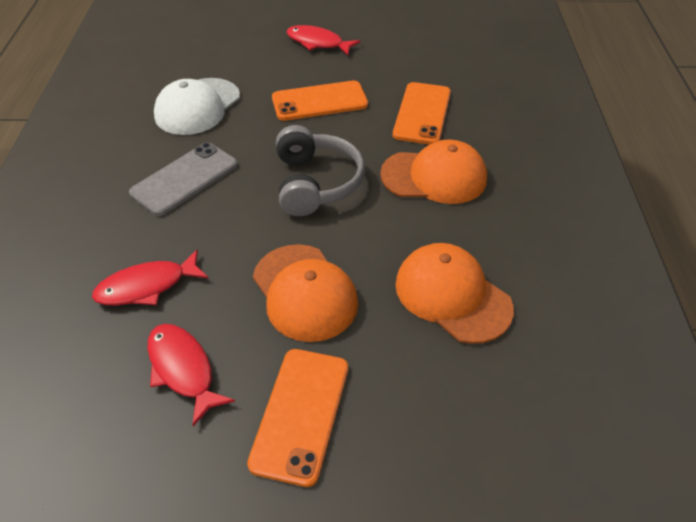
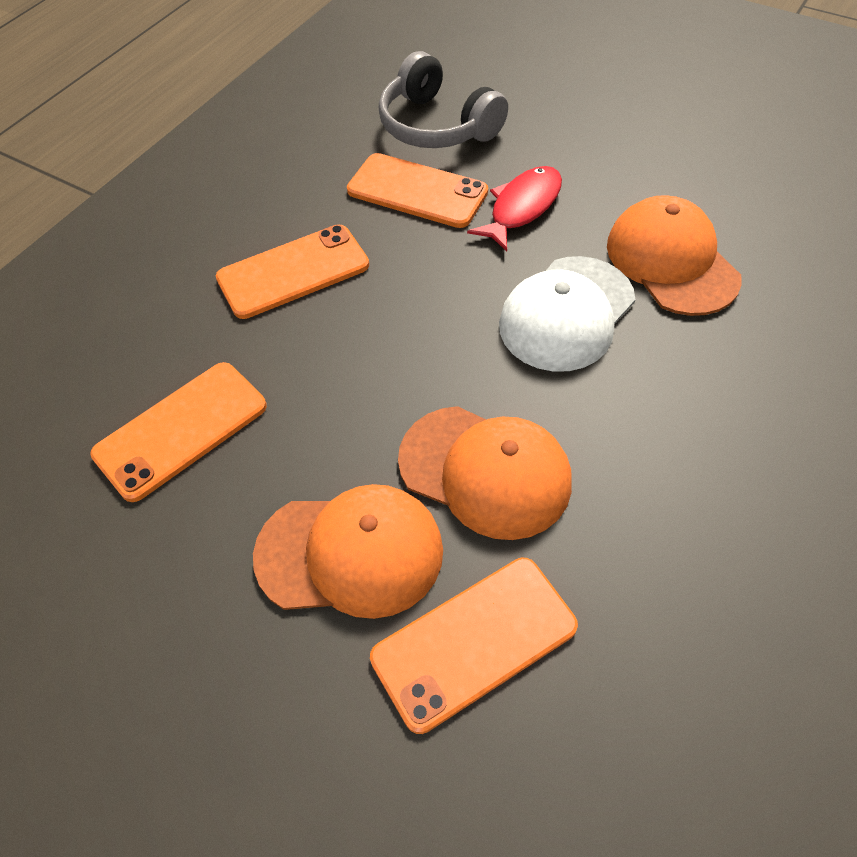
grey phone: 1 -> 0
orange phone: 3 -> 4
red fish: 3 -> 1

